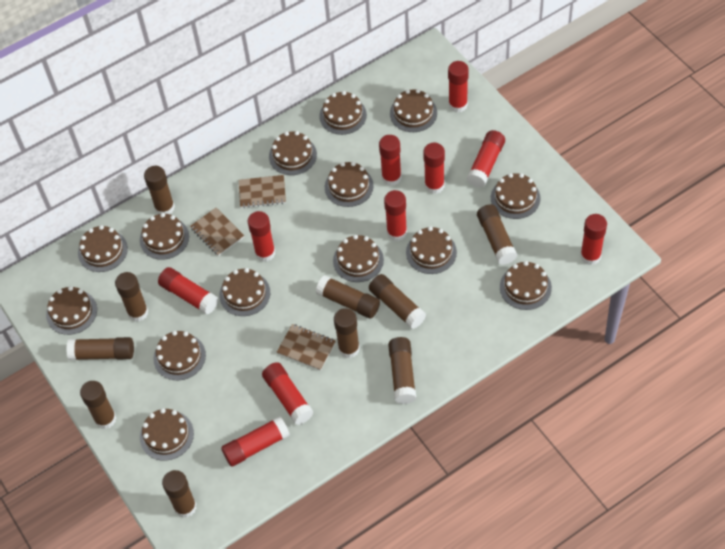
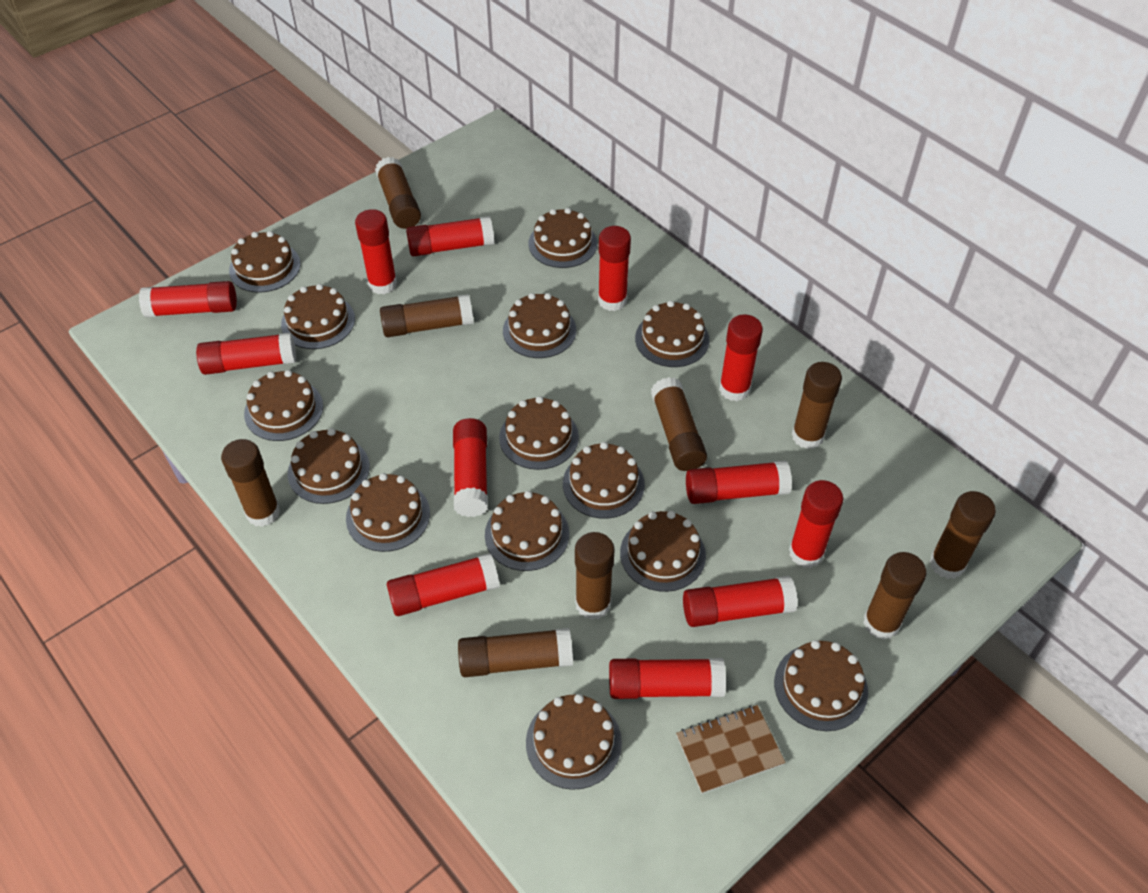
brown glue stick: 10 -> 9
brown notebook: 3 -> 1
red glue stick: 10 -> 12

